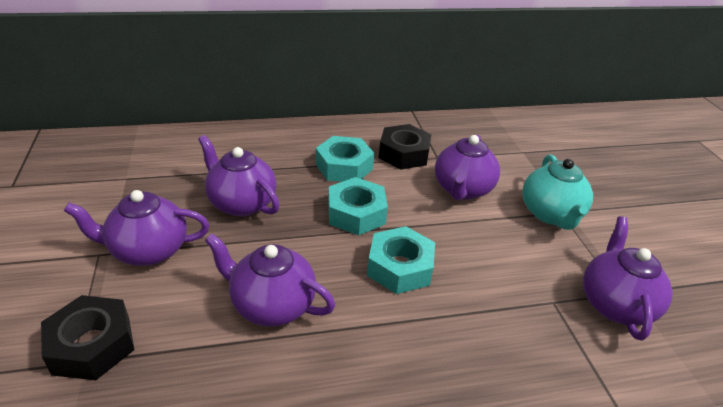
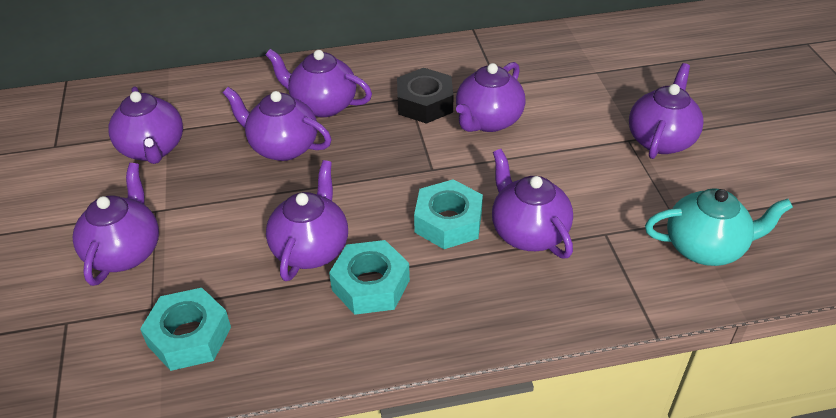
black nut: 2 -> 1
purple teapot: 5 -> 8

